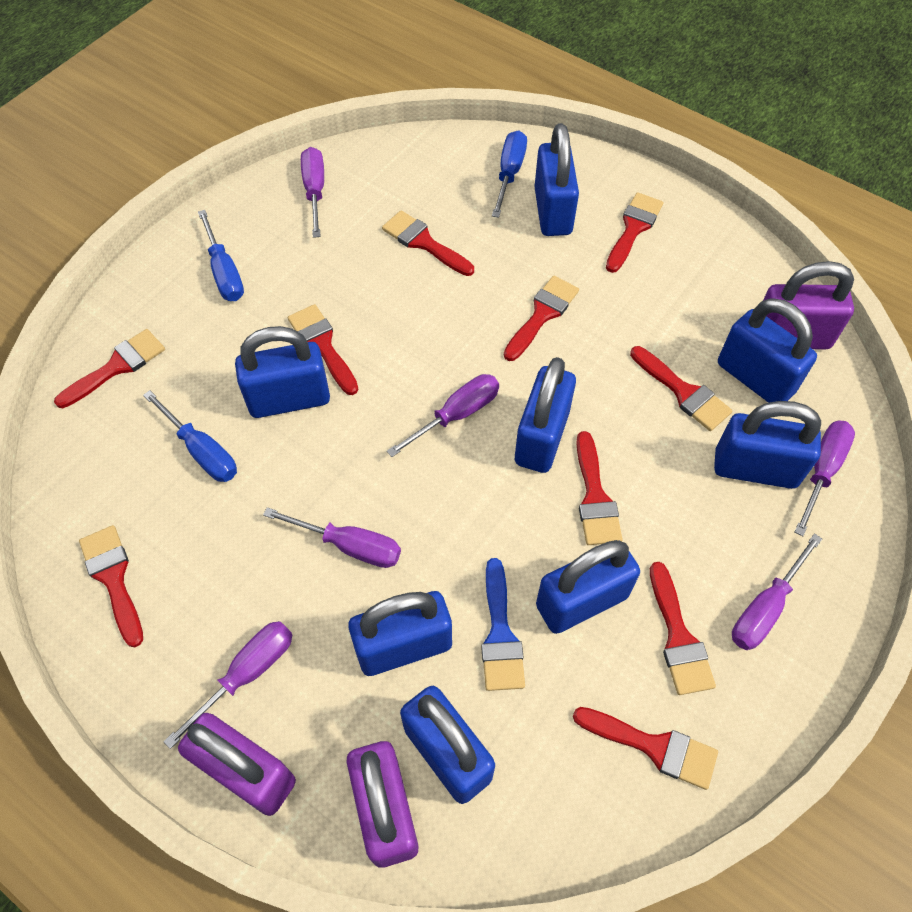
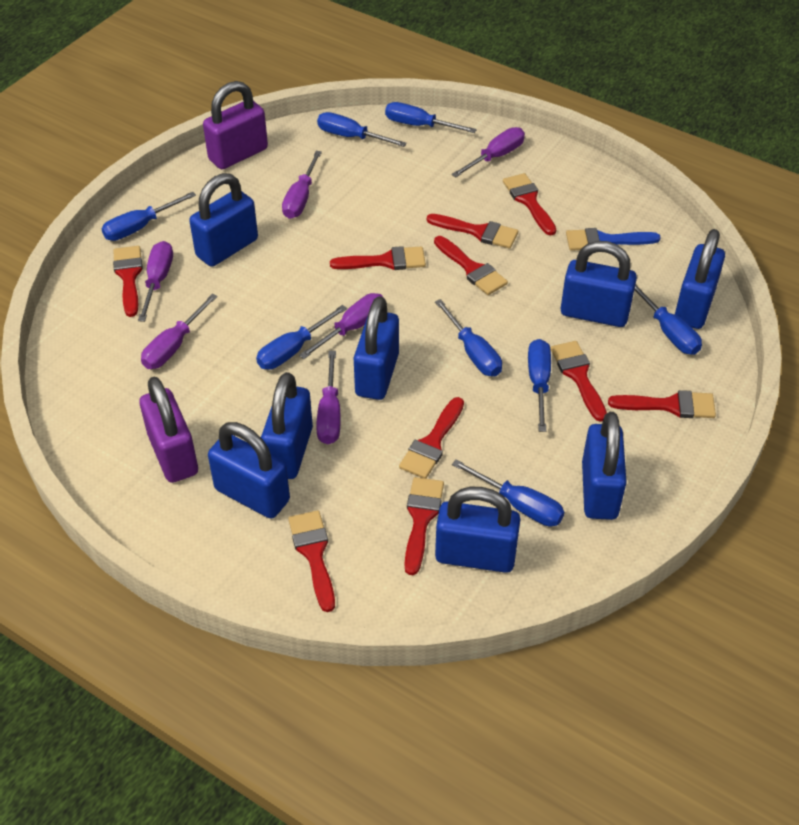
blue screwdriver: 3 -> 8
purple padlock: 3 -> 2

